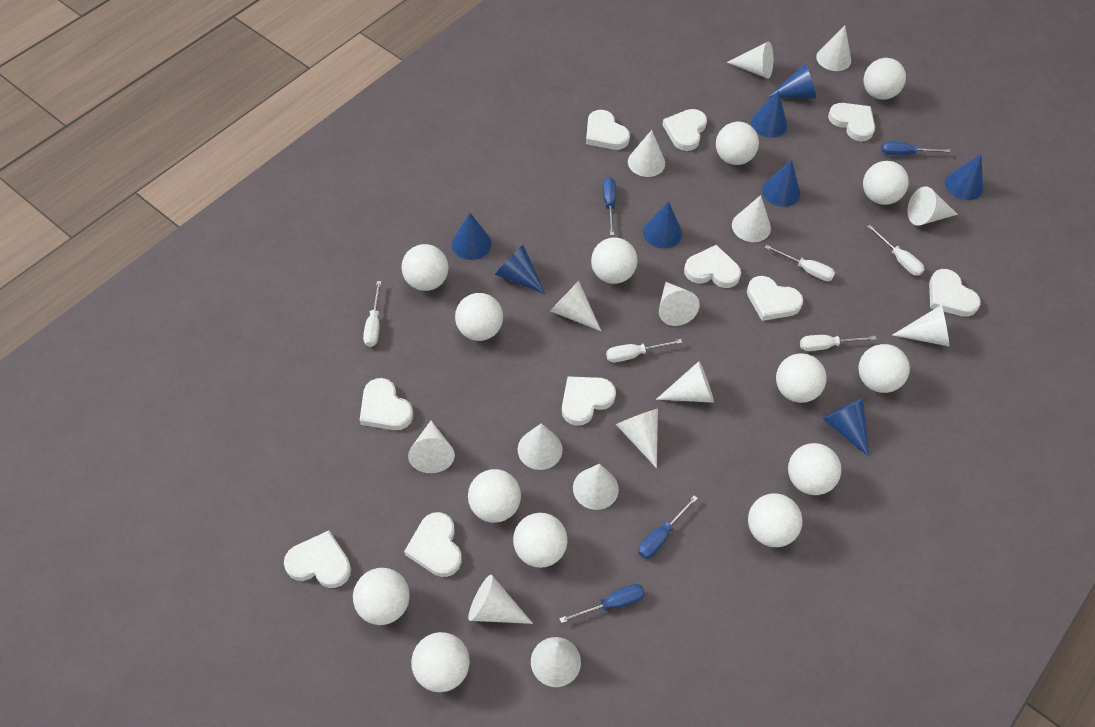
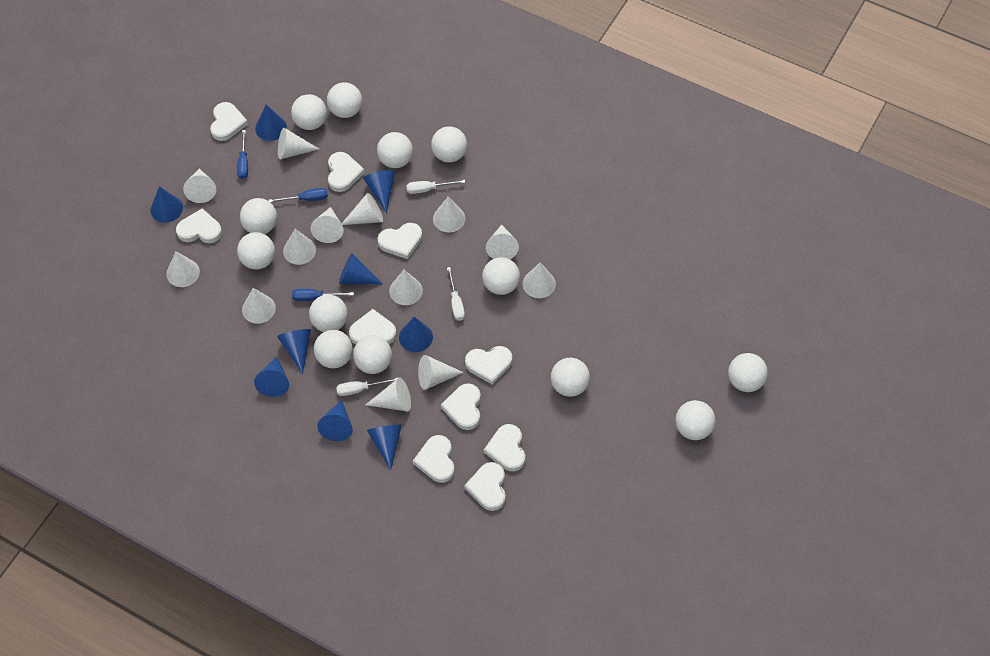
blue cone: 8 -> 9
blue screwdriver: 4 -> 3
white ball: 14 -> 13
white cone: 15 -> 13
white screwdriver: 5 -> 3

